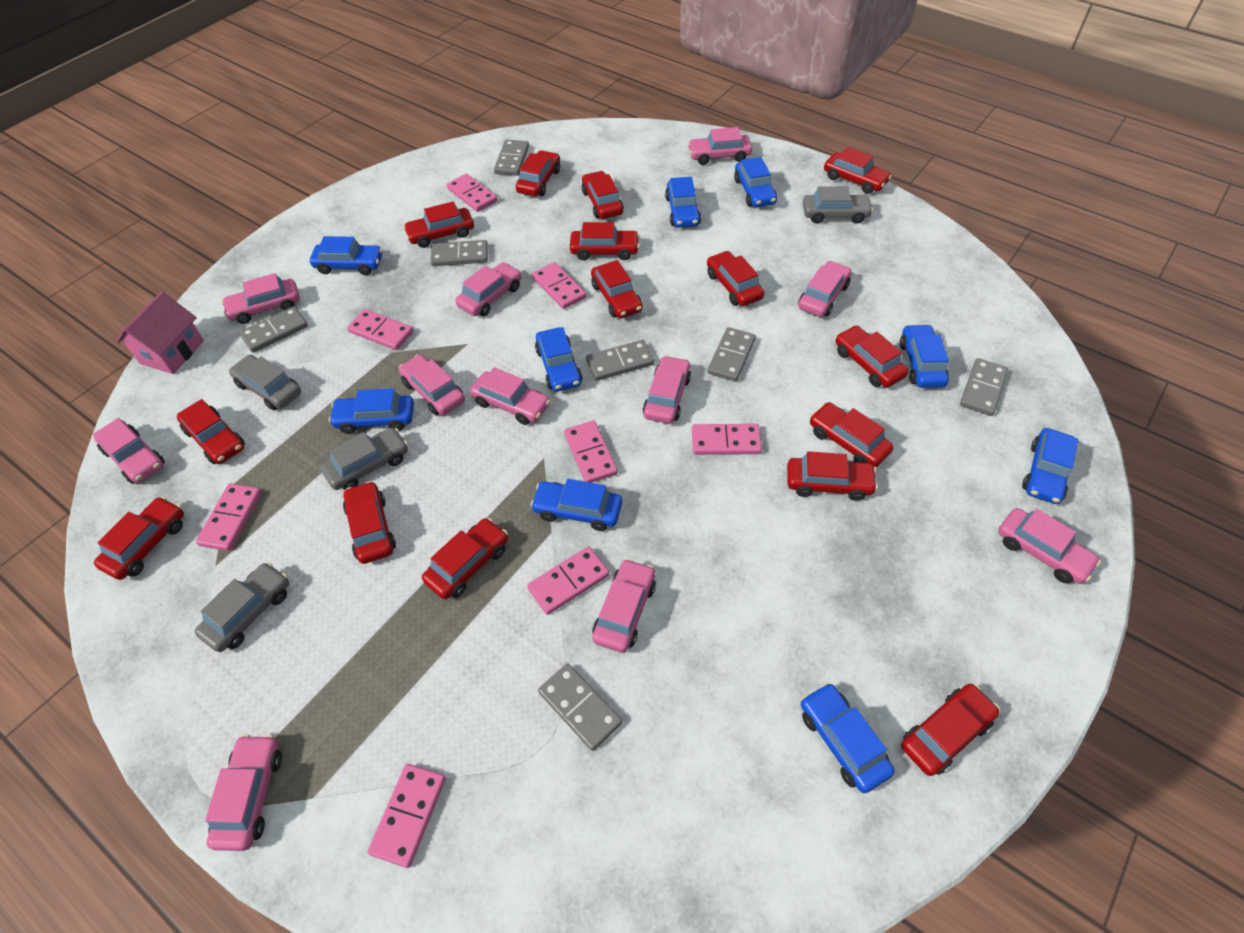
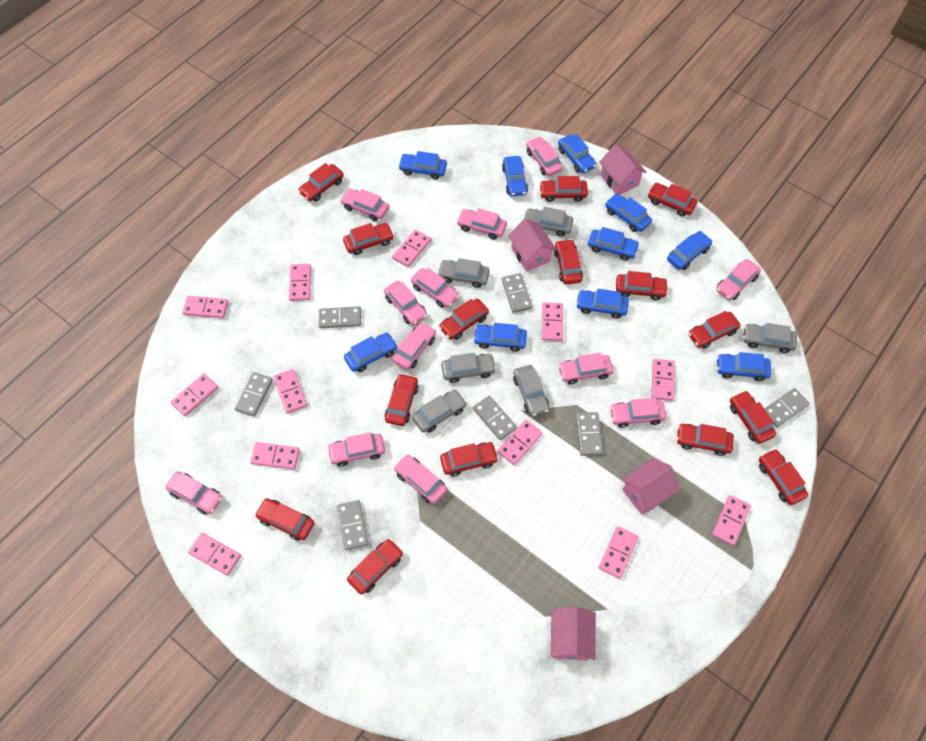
blue car: 9 -> 10
grey car: 4 -> 6
pink car: 11 -> 12
pink domino: 8 -> 12
pink house: 1 -> 4

